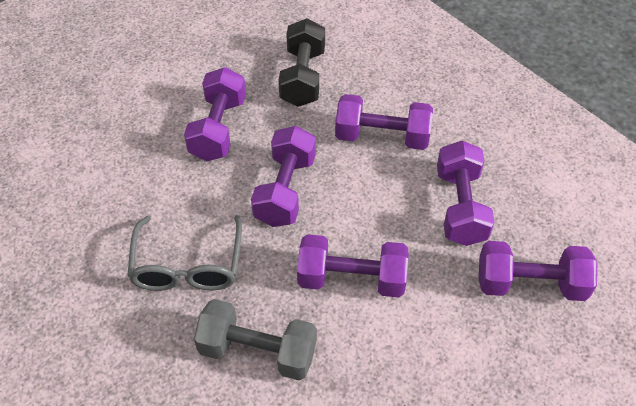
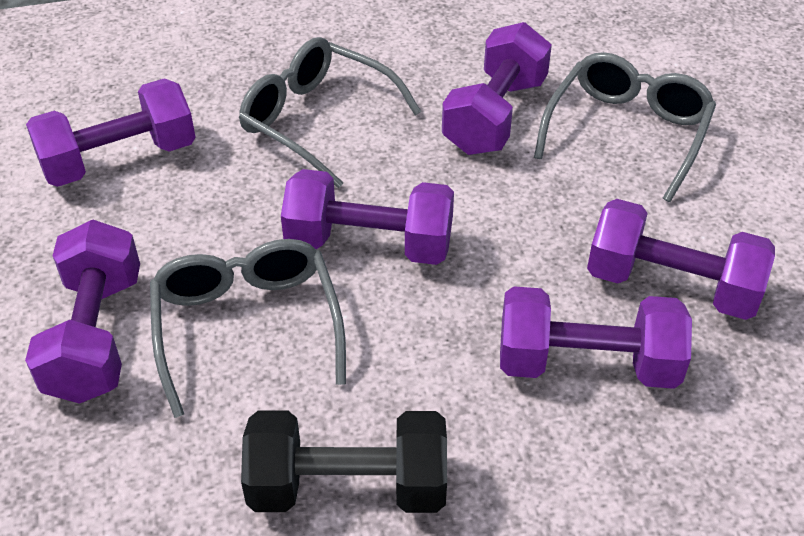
grey dumbbell: 1 -> 0
grey glasses: 1 -> 3

